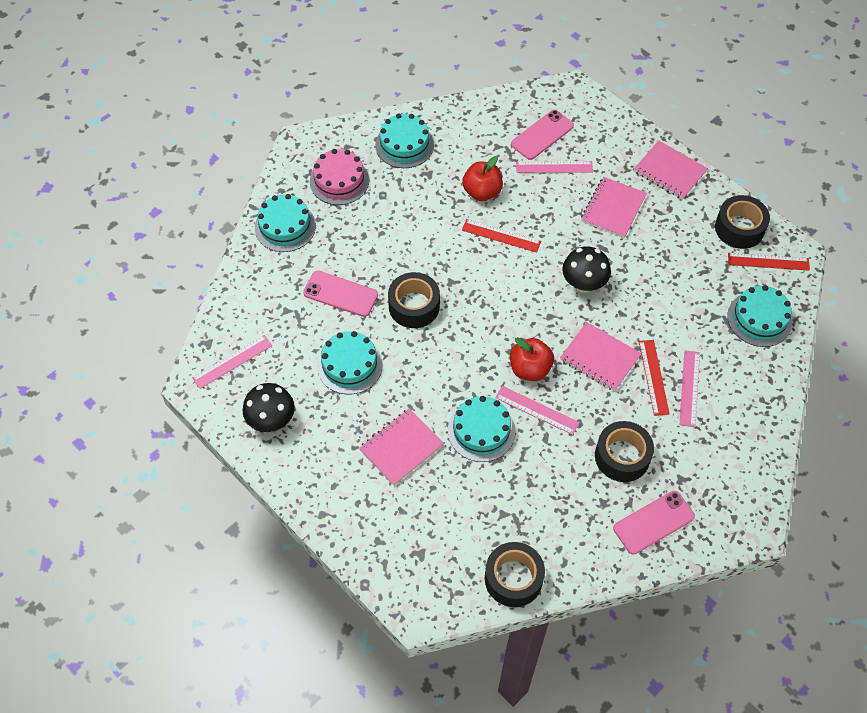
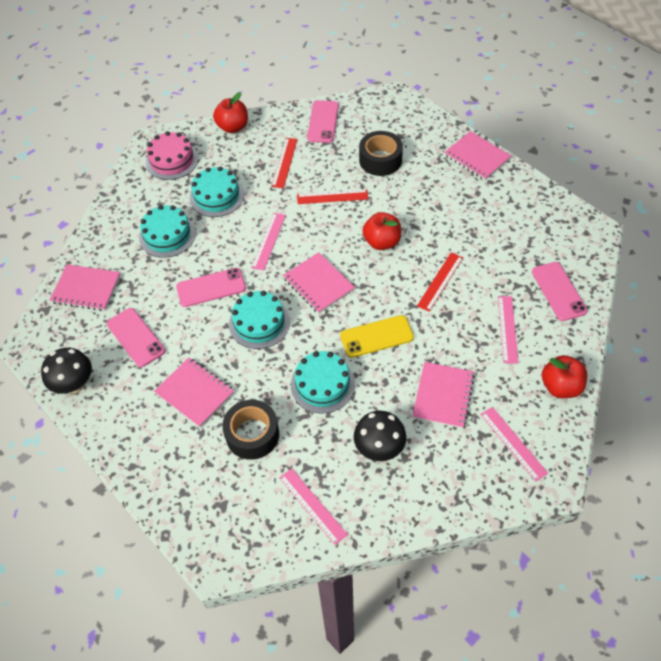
black tape: 4 -> 2
pink notebook: 4 -> 5
pink phone: 3 -> 4
red apple: 2 -> 3
turquoise cake: 5 -> 4
yellow phone: 0 -> 1

